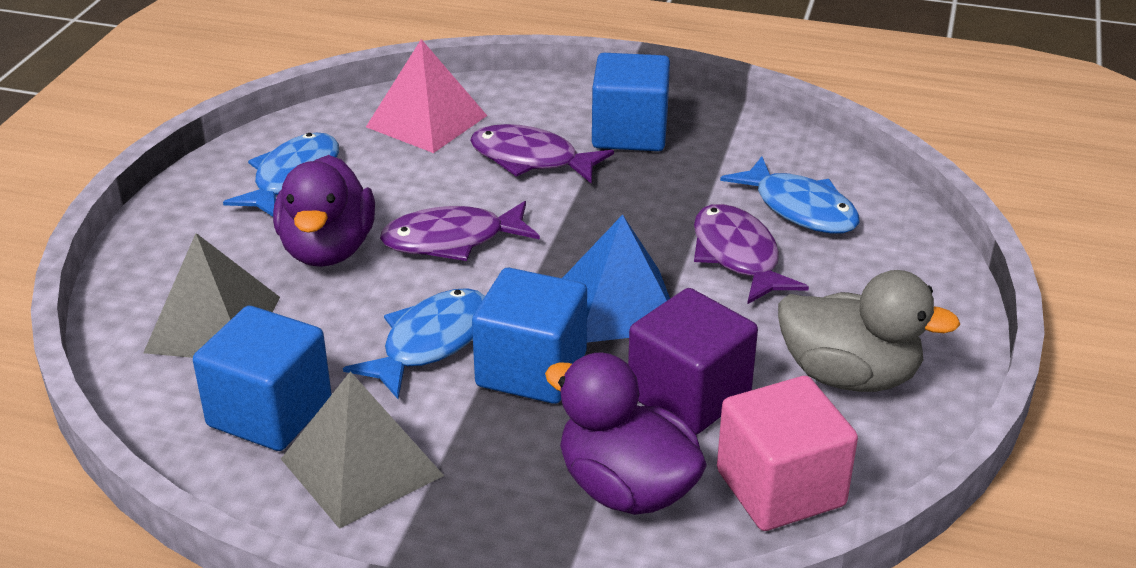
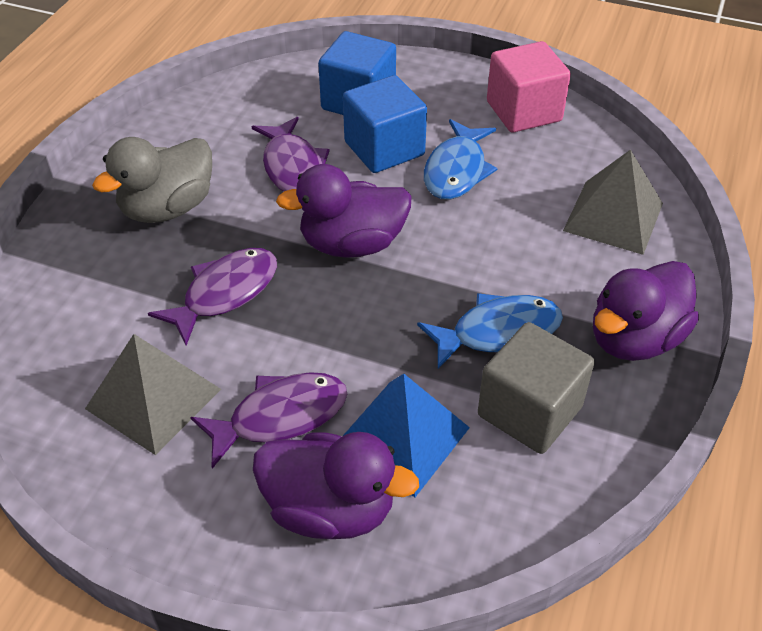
blue cube: 3 -> 2
blue fish: 3 -> 2
grey cube: 0 -> 1
pink pyramid: 1 -> 0
purple cube: 1 -> 0
purple duck: 2 -> 3

